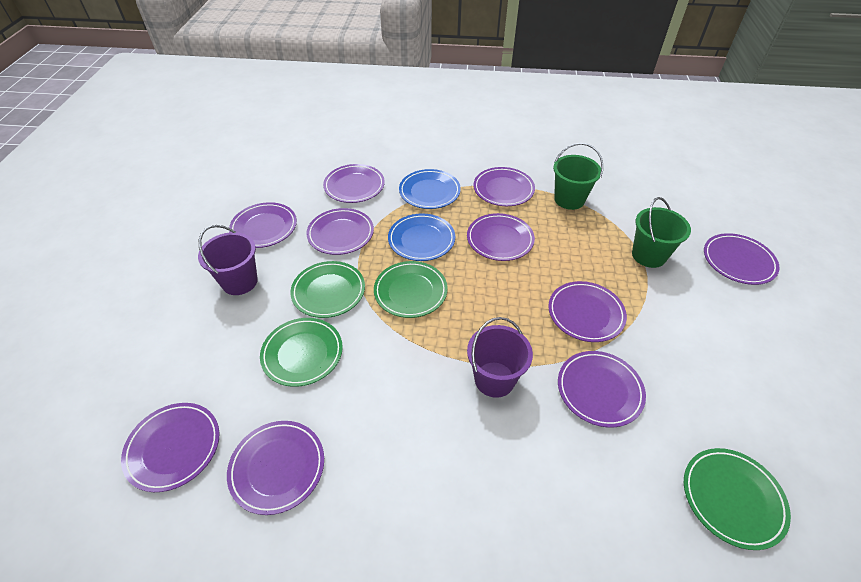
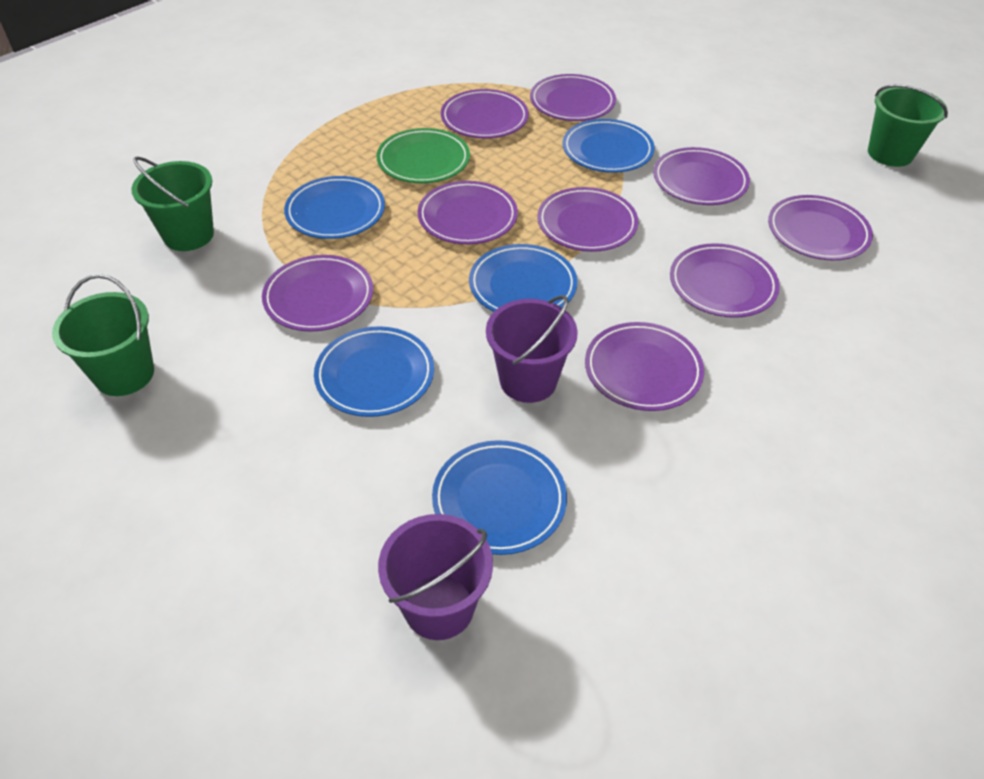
blue plate: 2 -> 5
green bucket: 2 -> 3
green plate: 4 -> 1
purple plate: 10 -> 9

